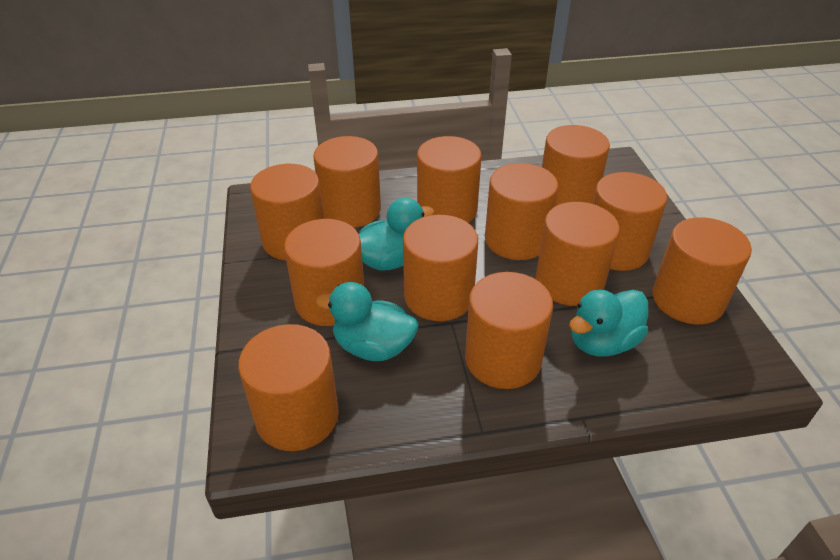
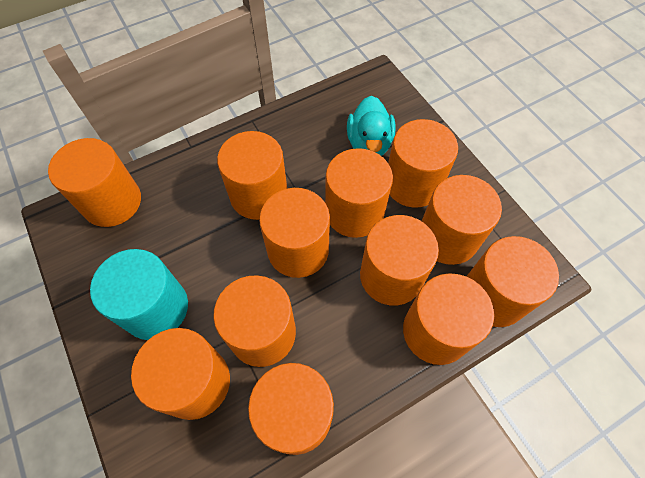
turquoise cylinder: 0 -> 1
turquoise duck: 3 -> 1

